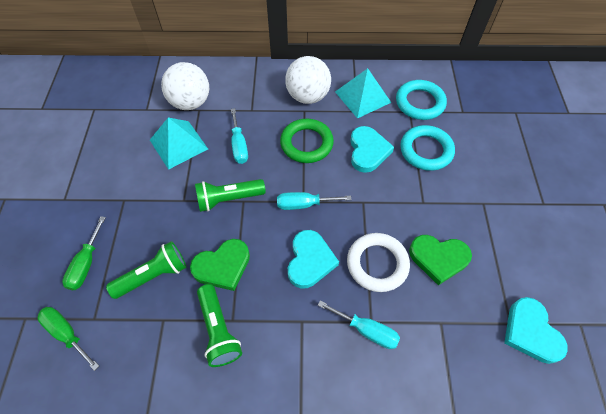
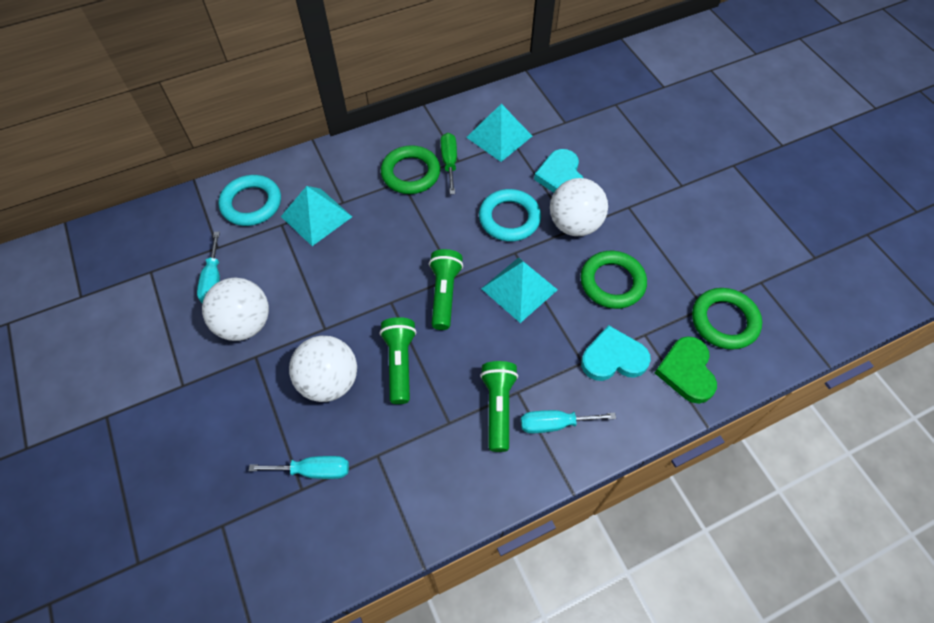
green heart: 2 -> 1
green ring: 1 -> 3
green screwdriver: 2 -> 1
turquoise heart: 3 -> 2
turquoise pyramid: 2 -> 3
white ball: 2 -> 3
white ring: 1 -> 0

